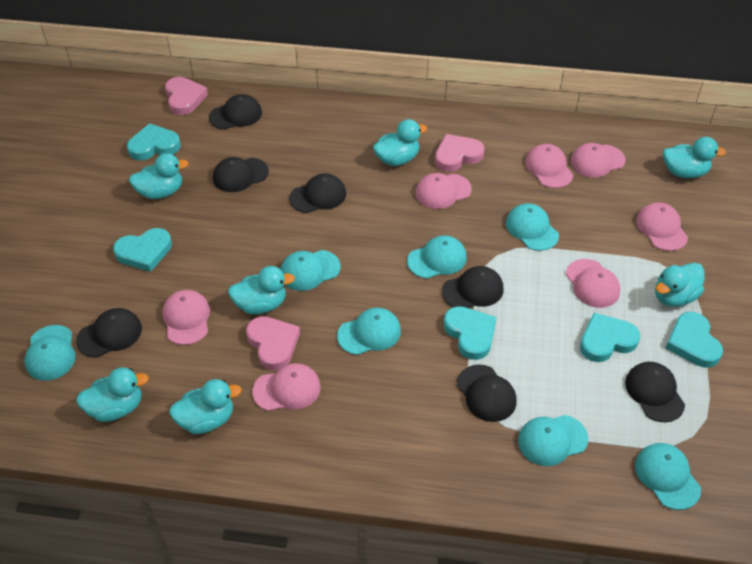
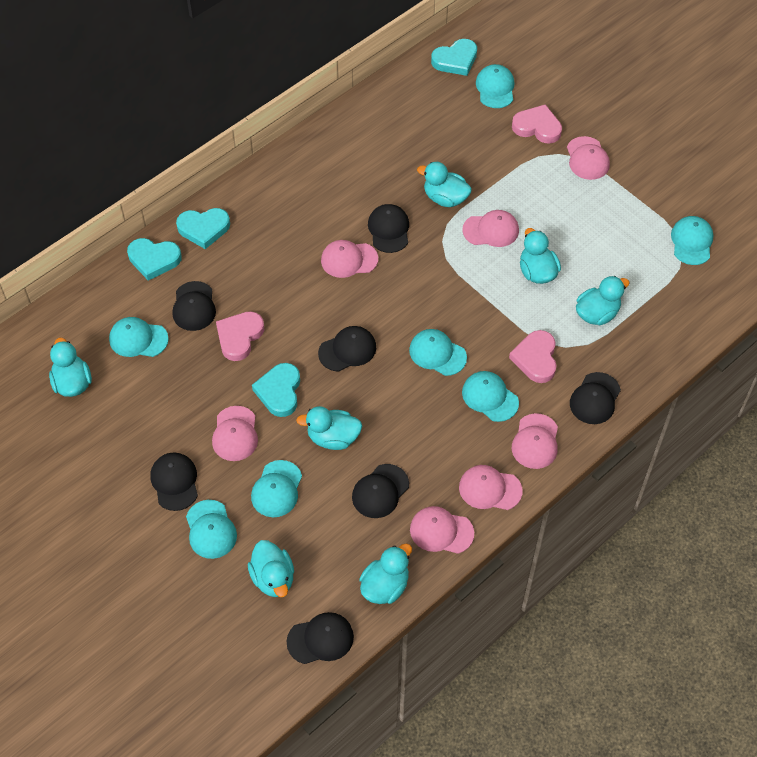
turquoise heart: 5 -> 4

